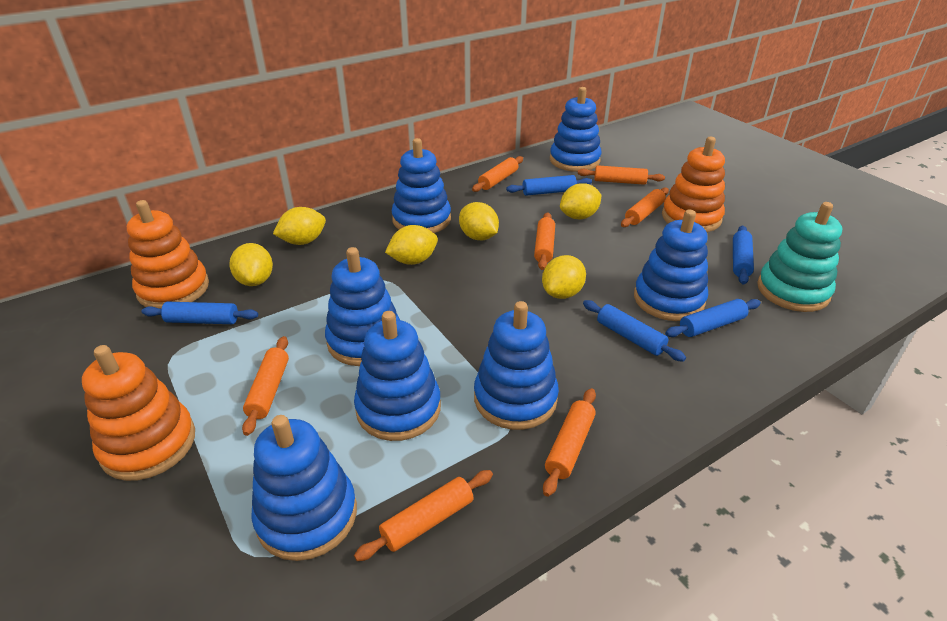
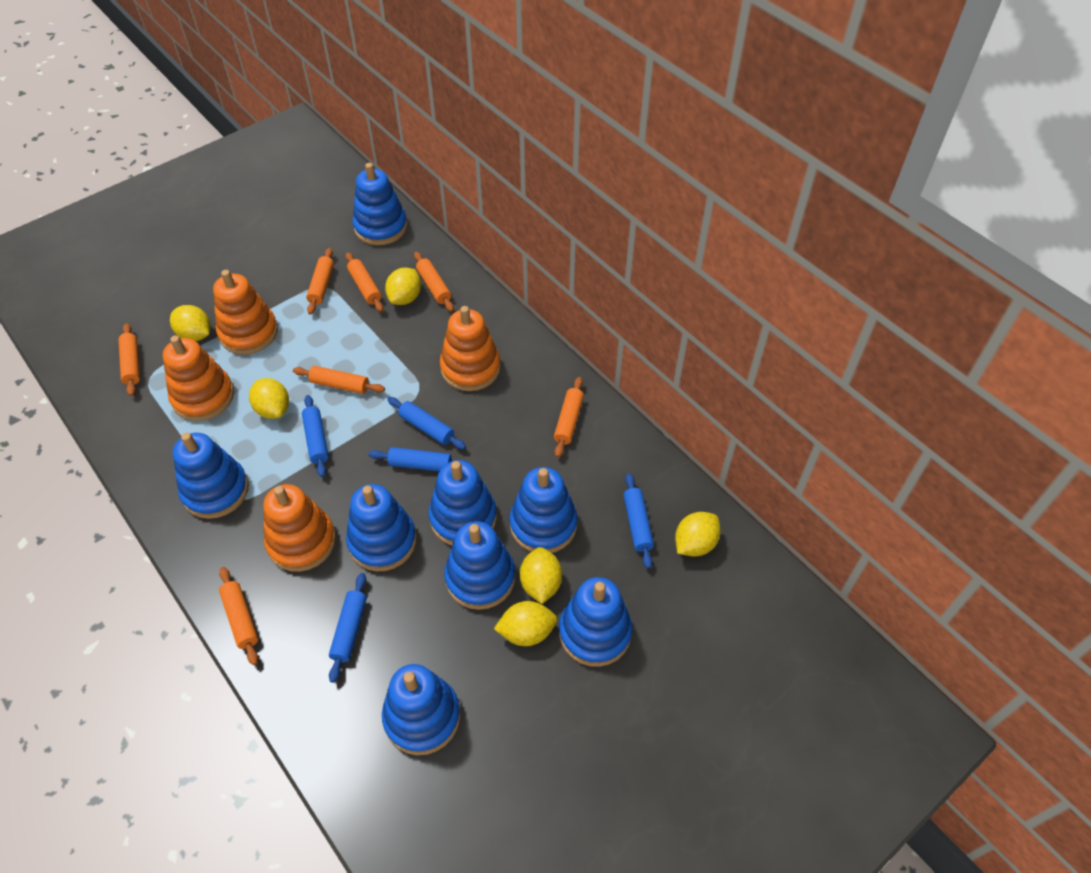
blue stacking toy: 7 -> 8
orange stacking toy: 3 -> 4
turquoise stacking toy: 1 -> 0

